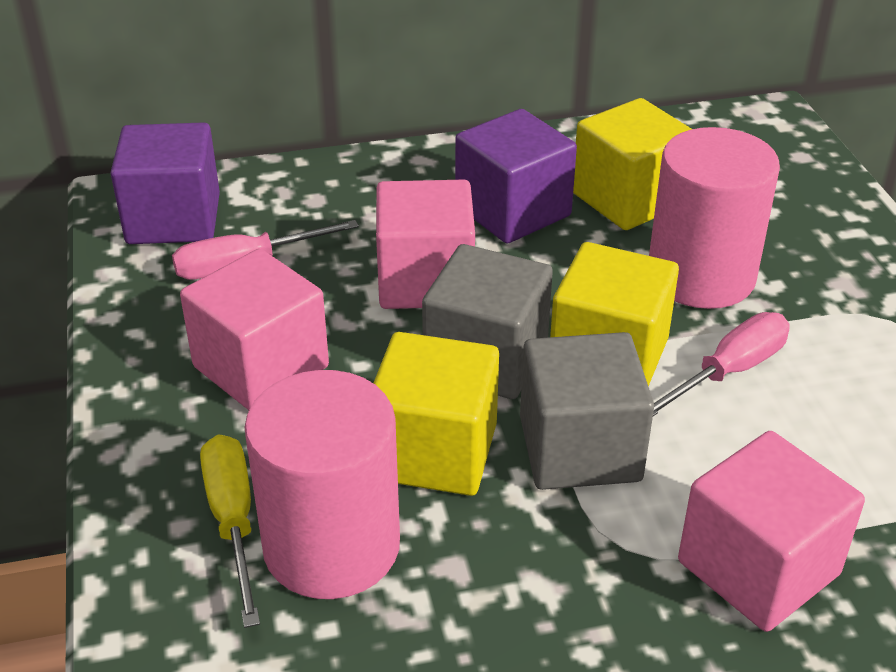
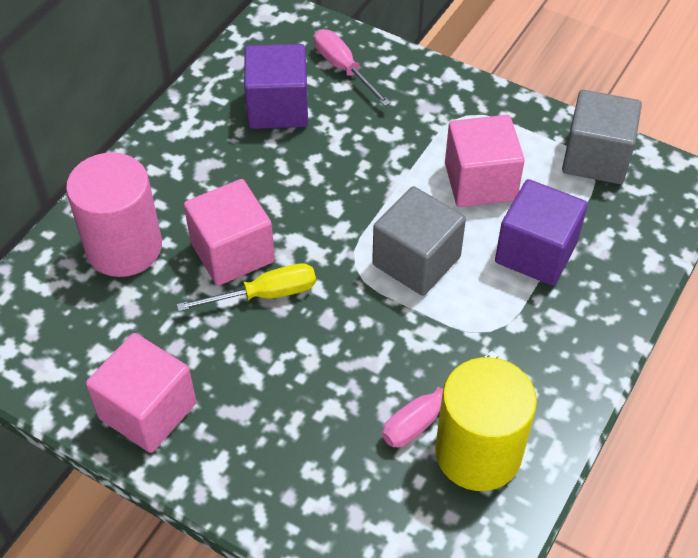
pink cylinder: 2 -> 1
yellow cube: 3 -> 0
yellow cylinder: 0 -> 1

